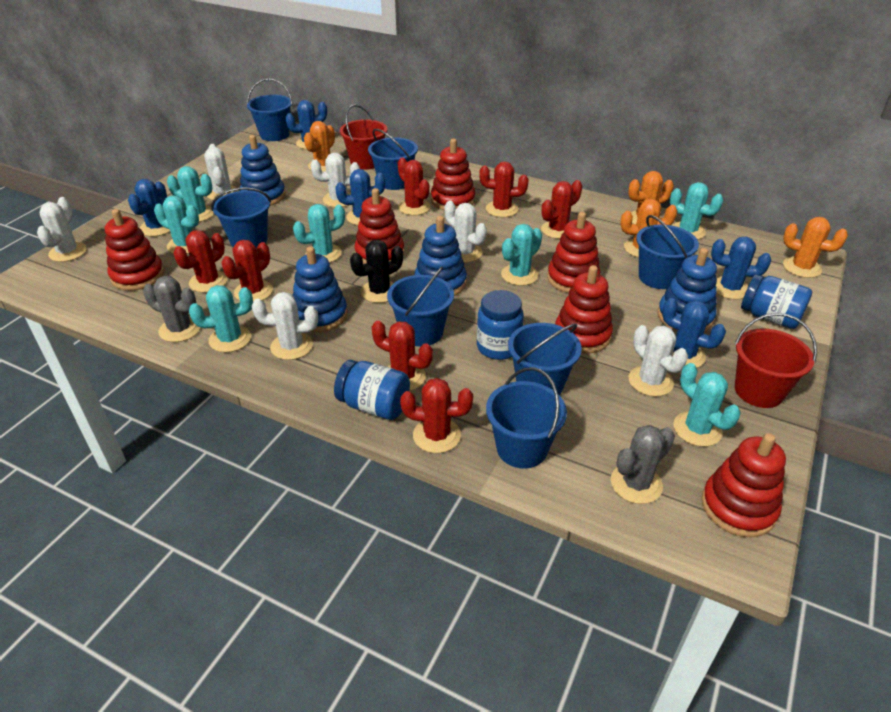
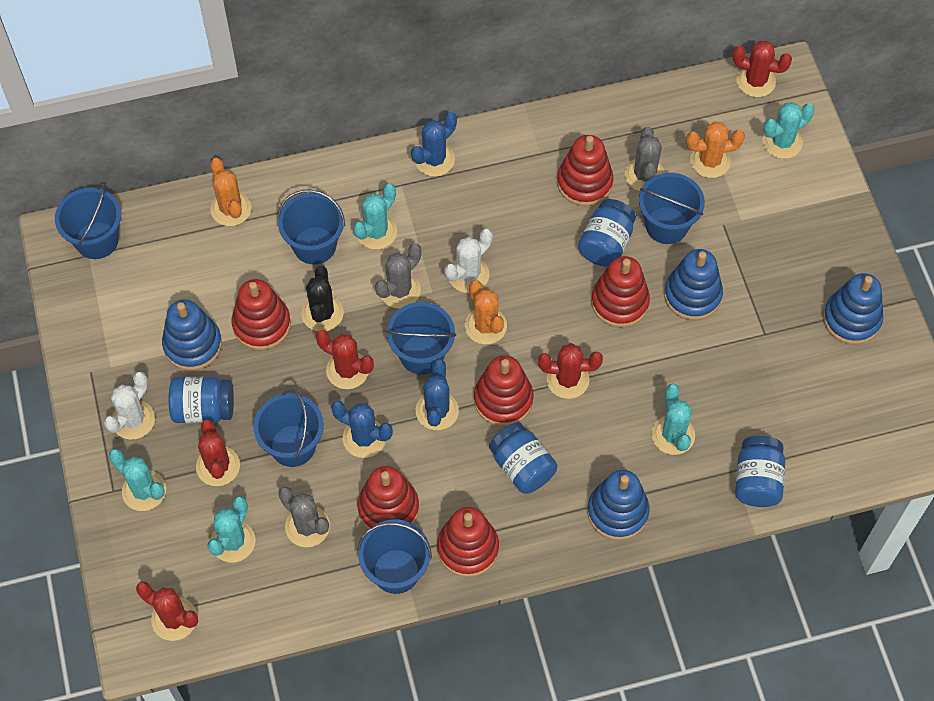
blue bucket: 7 -> 6
blue cactus: 5 -> 3
blue jar: 3 -> 4
grey cactus: 2 -> 3
orange cactus: 4 -> 3
red bucket: 2 -> 0
red cactus: 7 -> 5
turquoise cactus: 7 -> 5
white cactus: 6 -> 2

